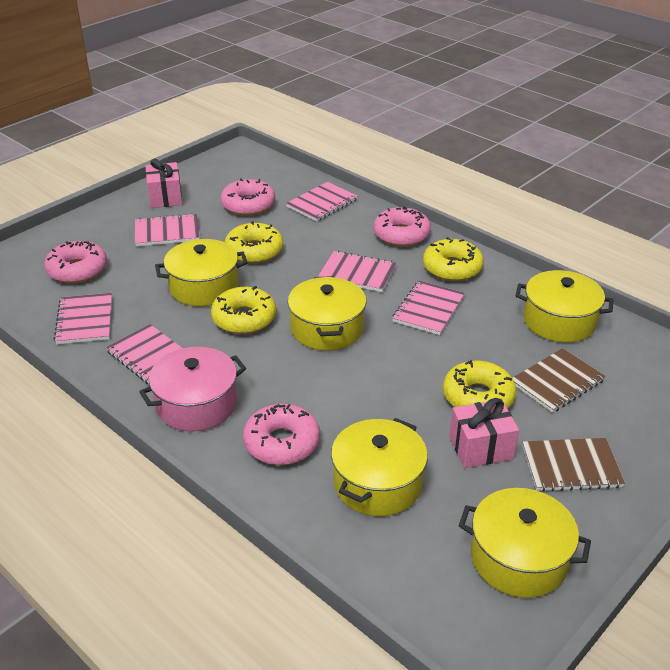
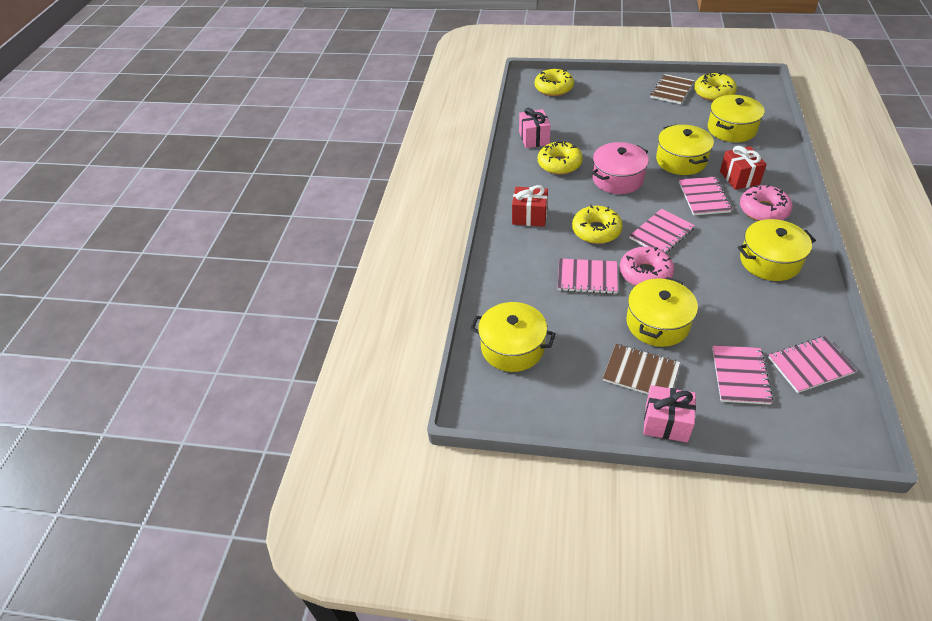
pink donut: 4 -> 2
pink notebook: 6 -> 5
red gift: 0 -> 2

